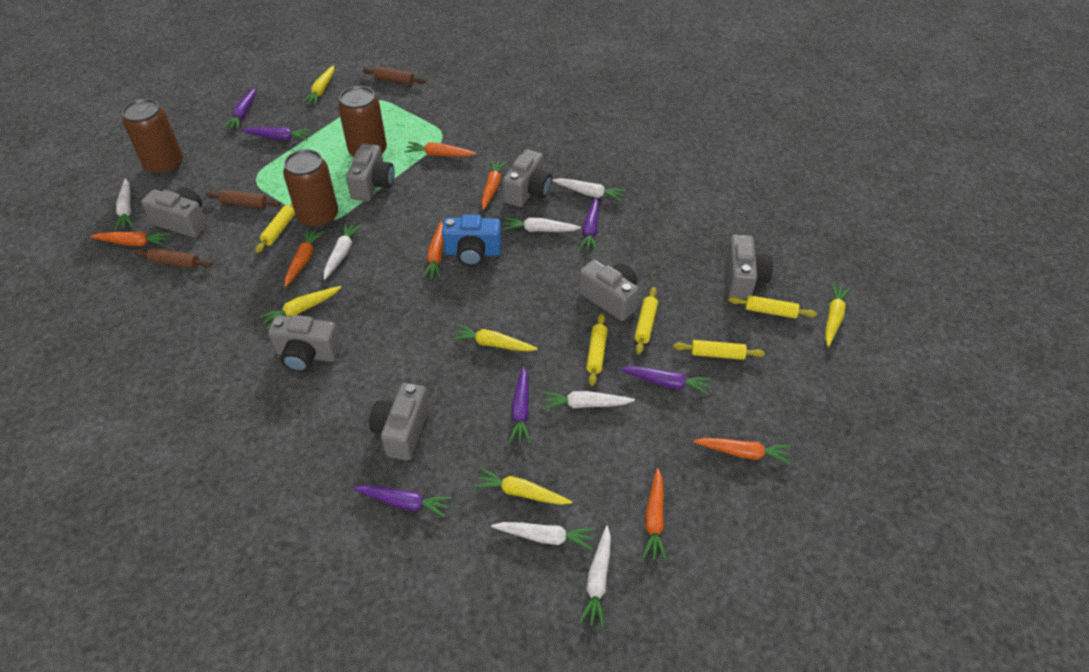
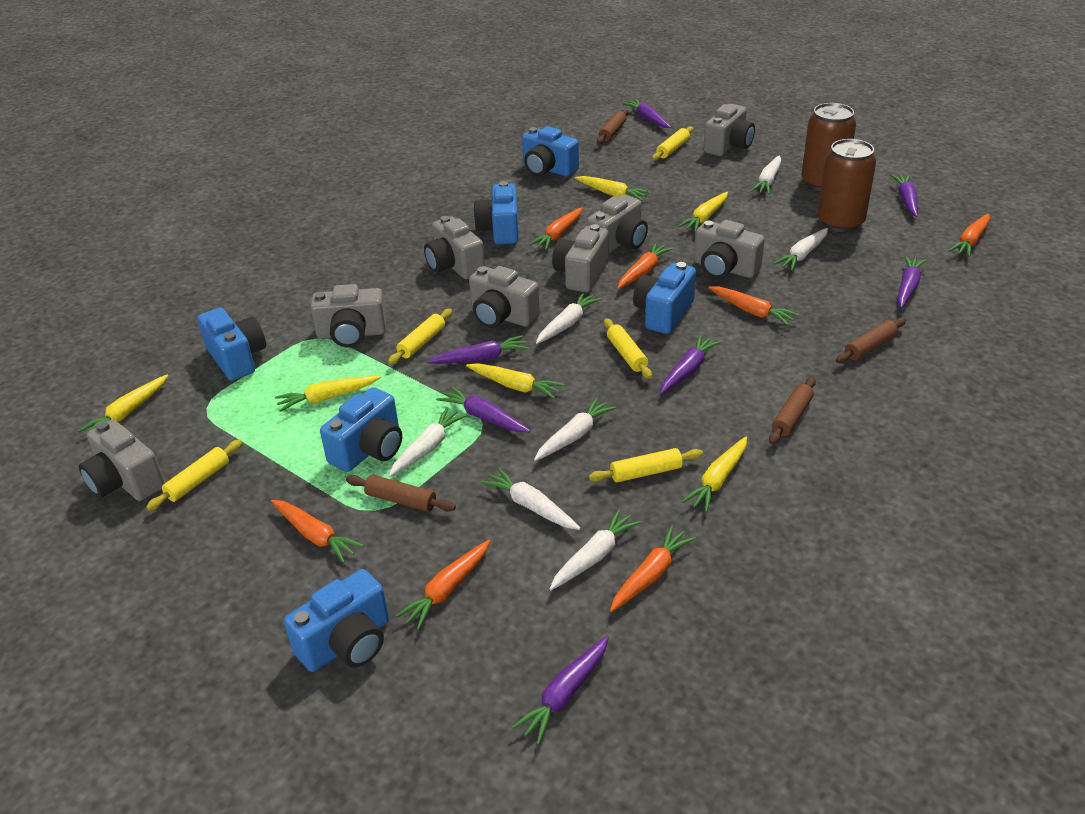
blue camera: 1 -> 6
brown can: 3 -> 2
brown rolling pin: 3 -> 4
grey camera: 7 -> 8
purple carrot: 6 -> 7
yellow carrot: 5 -> 6

